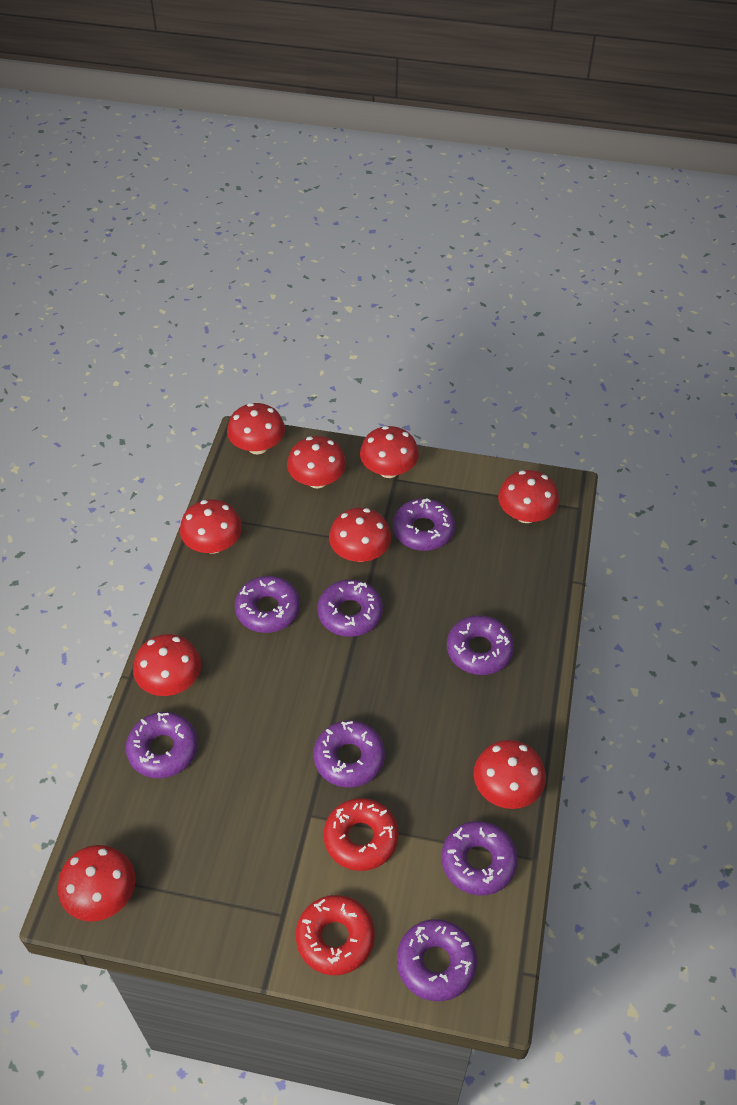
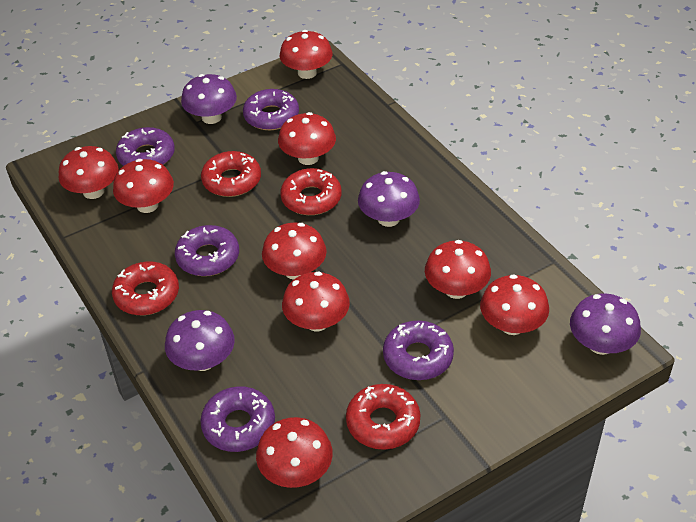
purple donut: 8 -> 5
purple mushroom: 0 -> 4
red donut: 2 -> 4

